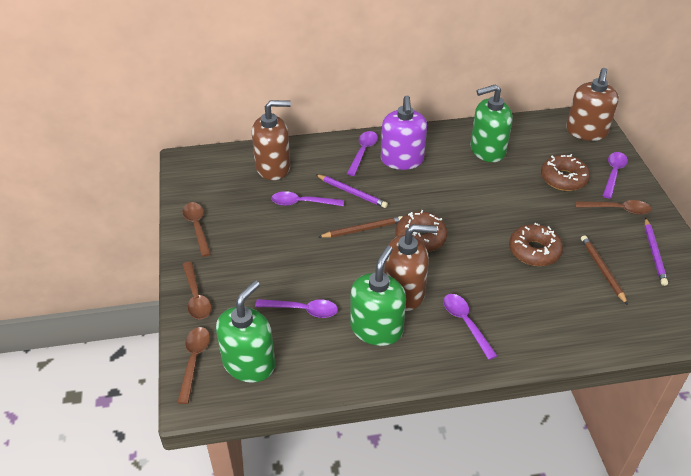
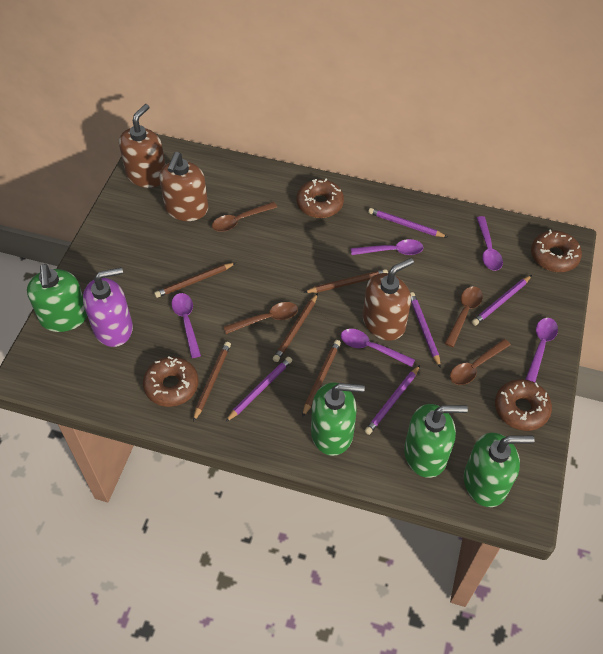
brown donut: 3 -> 4
brown pencil: 2 -> 5
green soap dispenser: 3 -> 4
purple pencil: 2 -> 5

